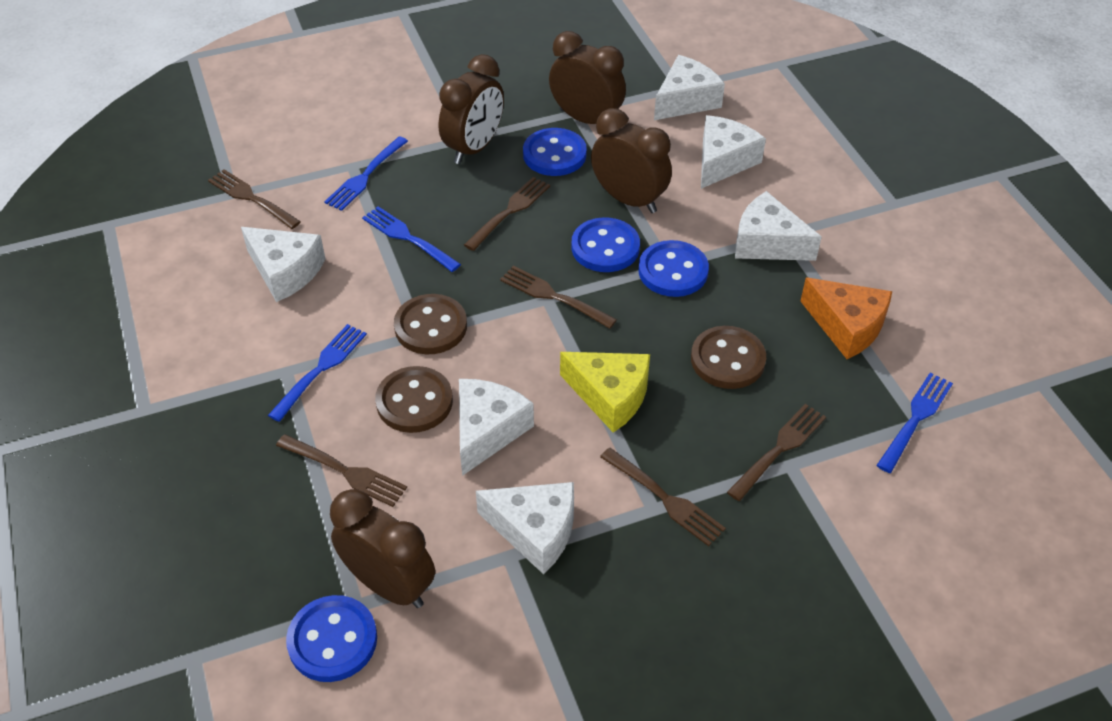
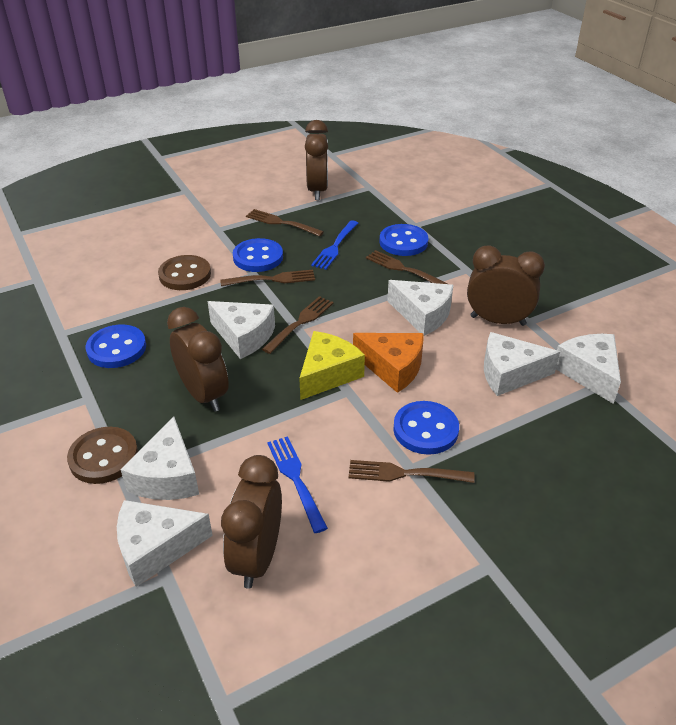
blue fork: 4 -> 2
brown button: 3 -> 2
brown fork: 6 -> 5

